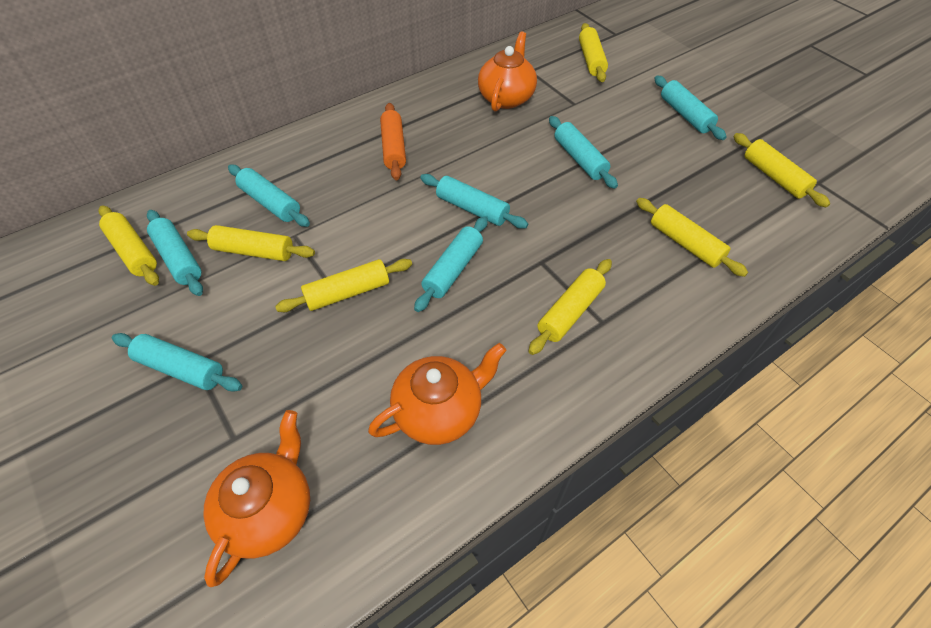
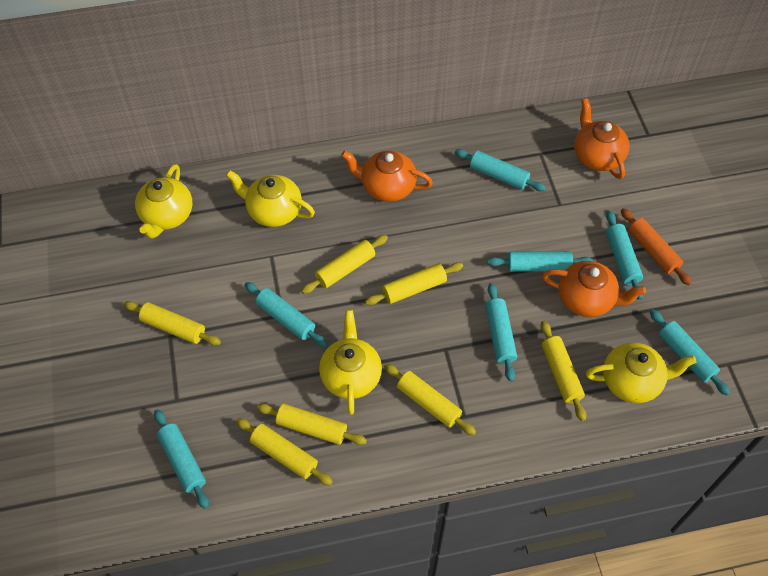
yellow teapot: 0 -> 4

